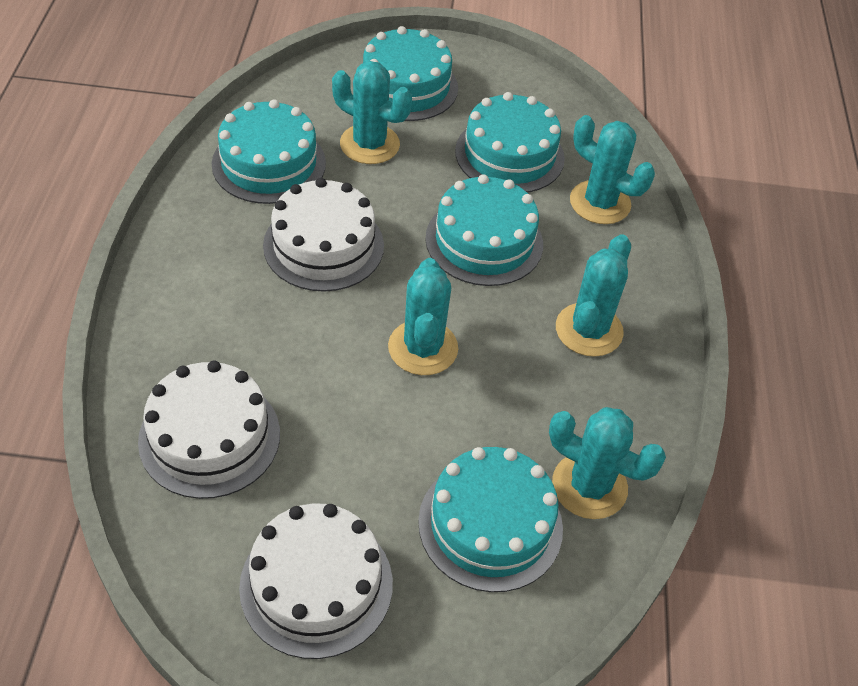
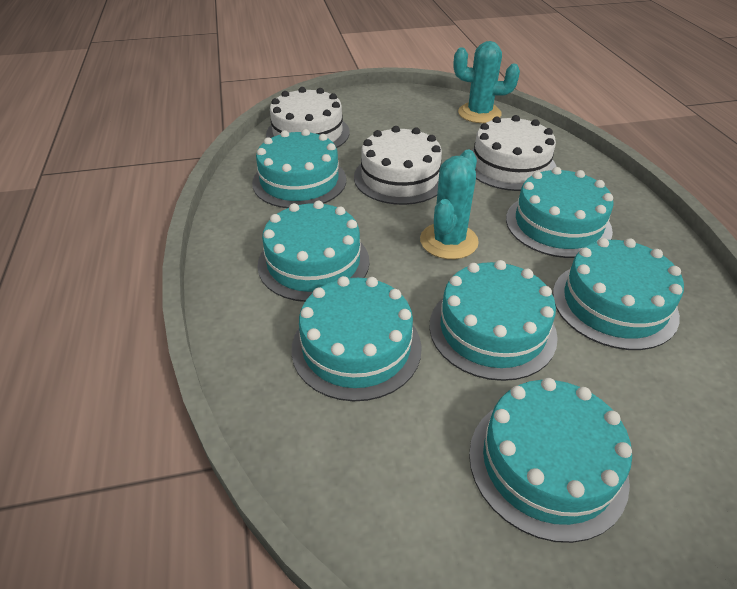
turquoise cactus: 5 -> 2
turquoise cake: 5 -> 7

